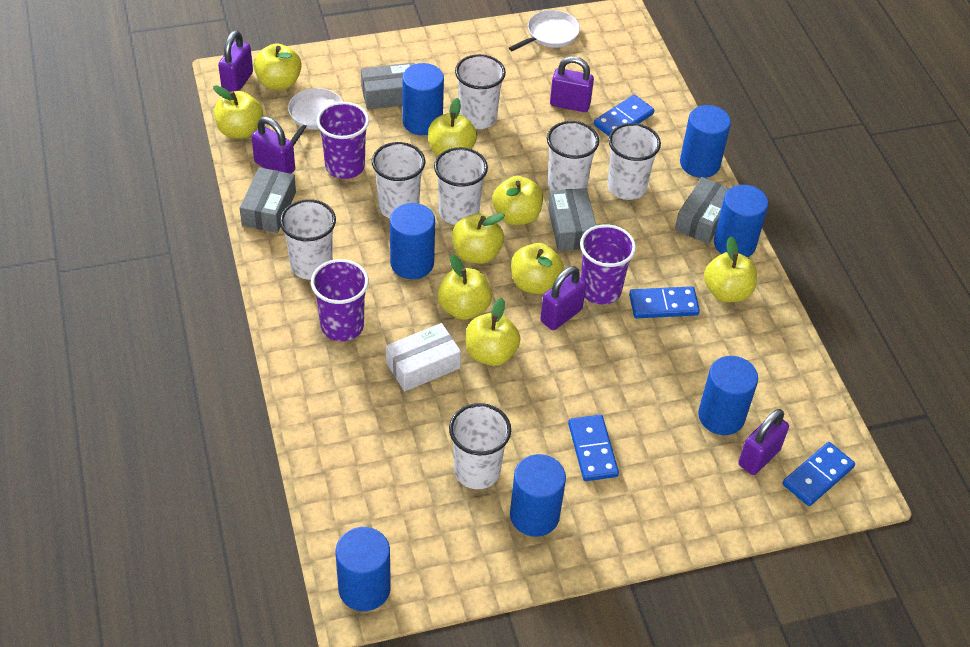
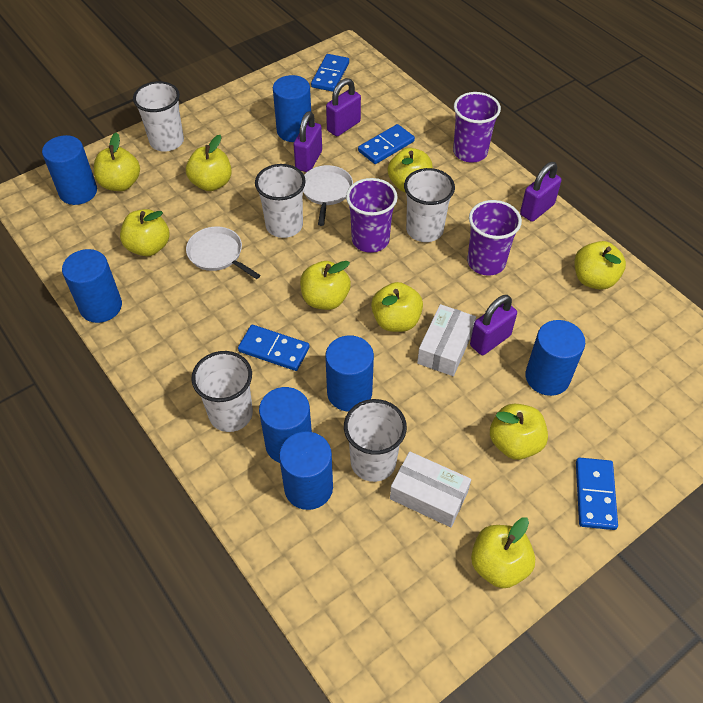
grey box: 4 -> 0
purple padlock: 5 -> 4
white box: 1 -> 2
white cup: 7 -> 5

